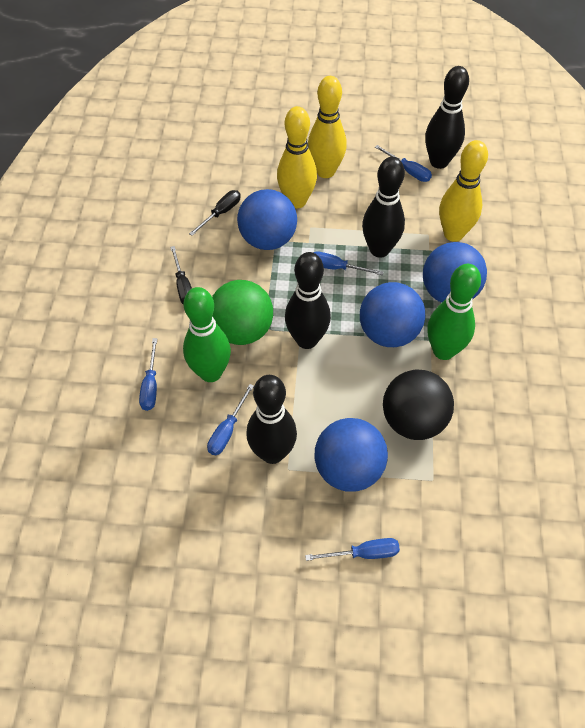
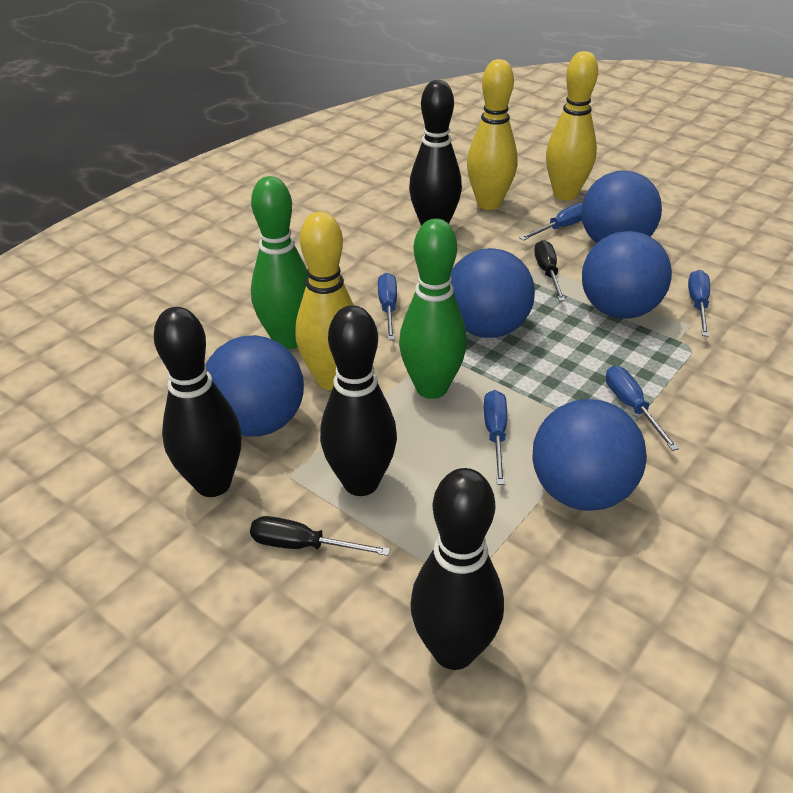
black ball: 1 -> 0
blue ball: 4 -> 5
green ball: 1 -> 0

